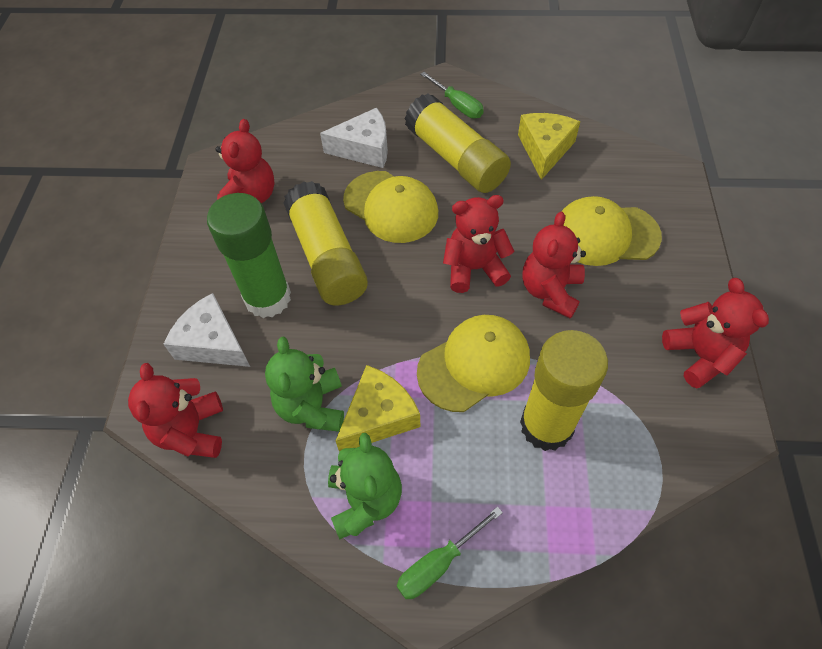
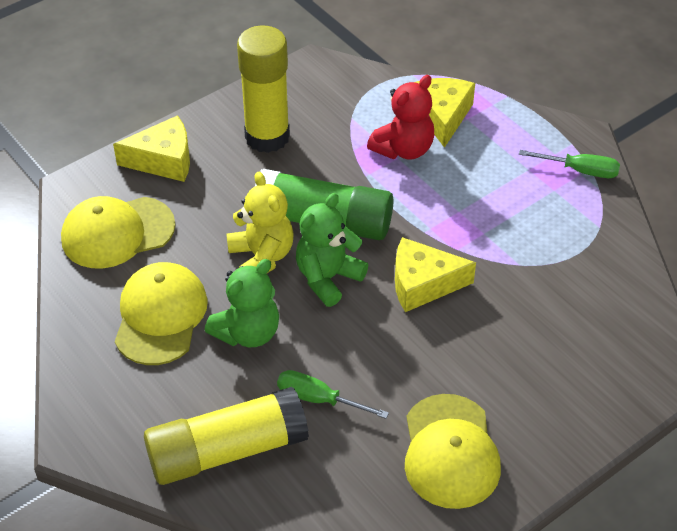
red teddy bear: 5 -> 1
white cheese: 2 -> 0
yellow cheese: 2 -> 3
yellow glue stick: 3 -> 2
yellow teddy bear: 0 -> 1

